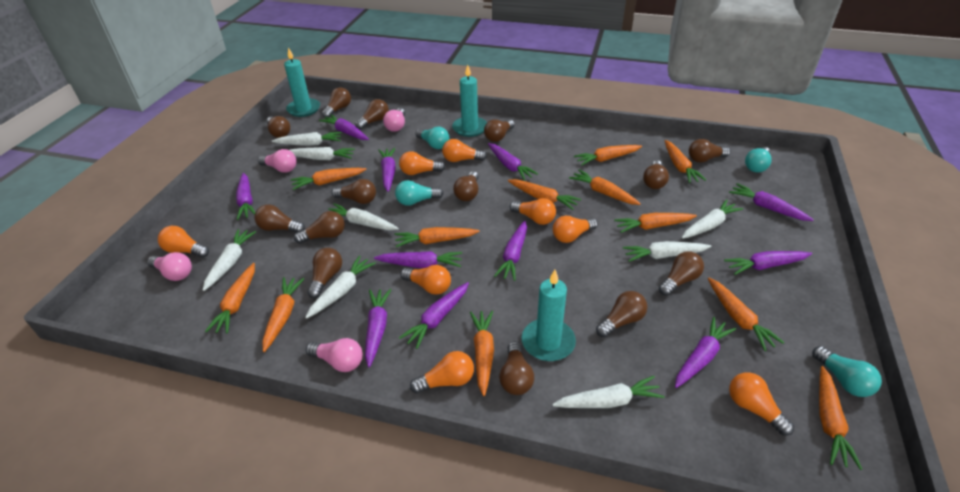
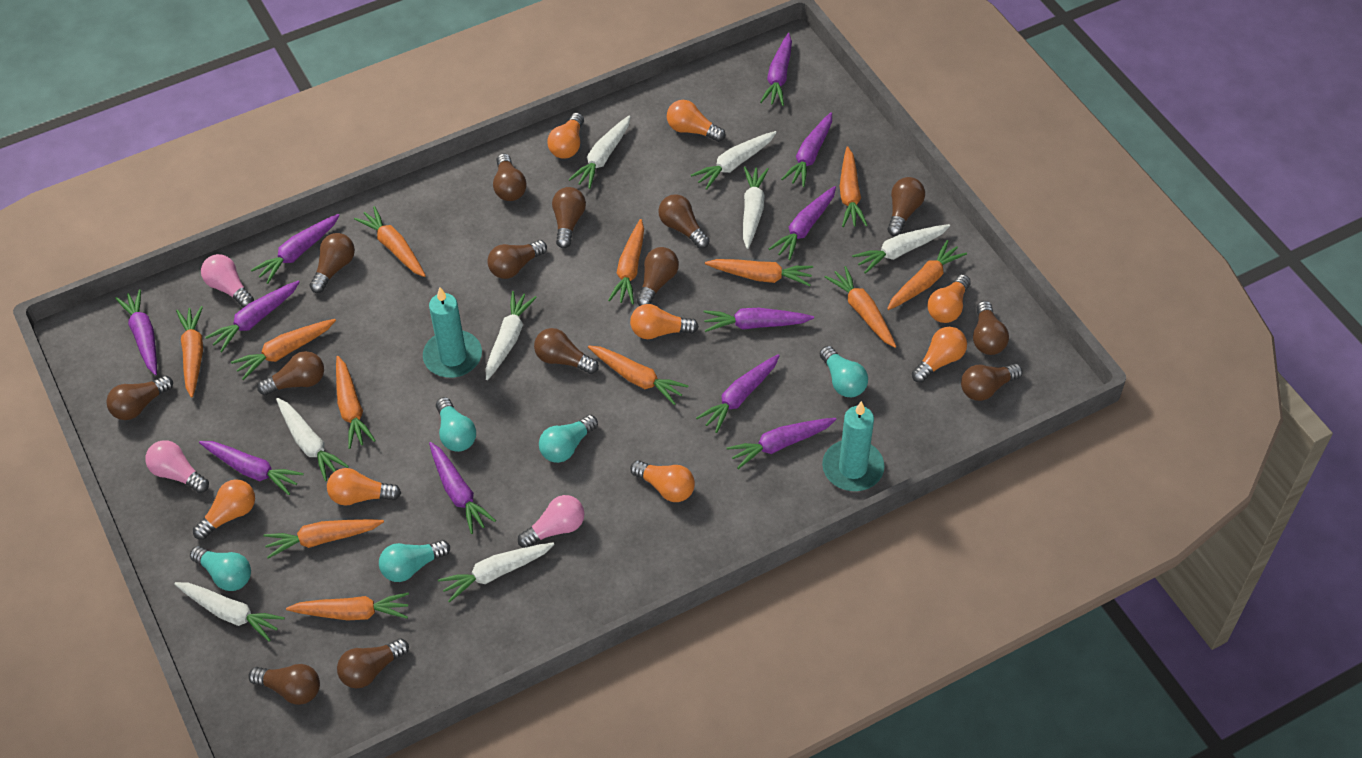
pink light bulb: 4 -> 3
turquoise candle: 3 -> 2
turquoise light bulb: 4 -> 5

